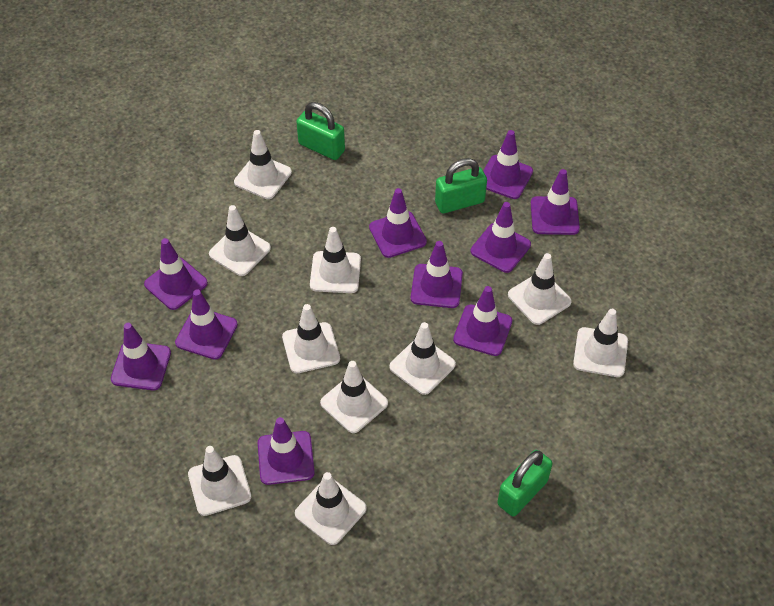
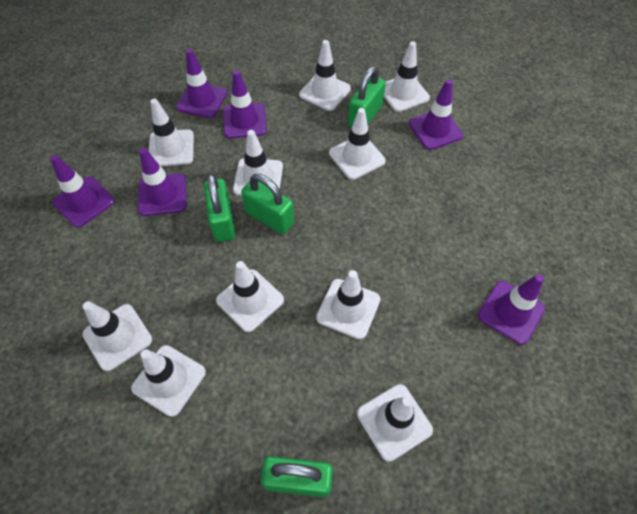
green padlock: 3 -> 4
purple traffic cone: 10 -> 6

